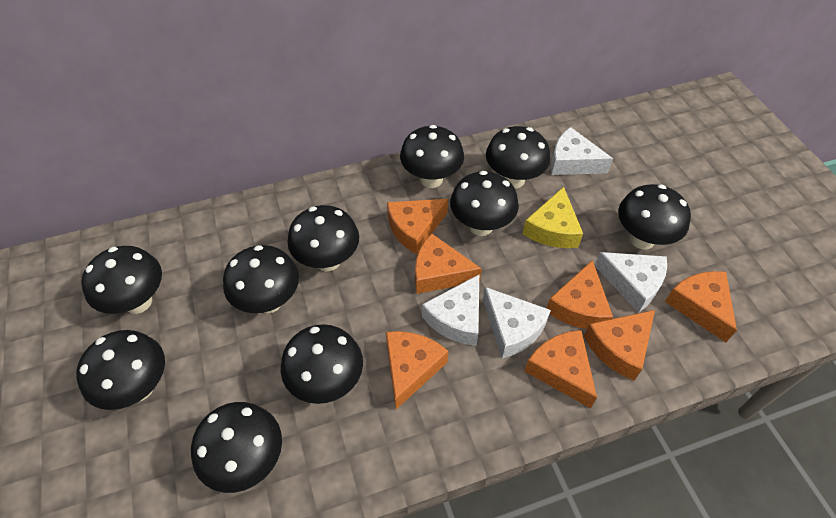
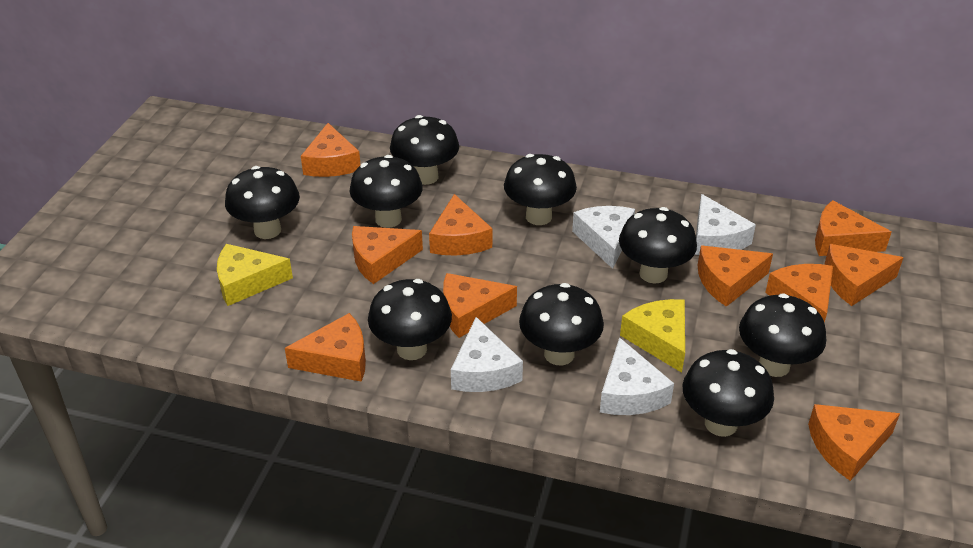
black mushroom: 10 -> 9
orange cheese: 7 -> 10
yellow cheese: 1 -> 2

